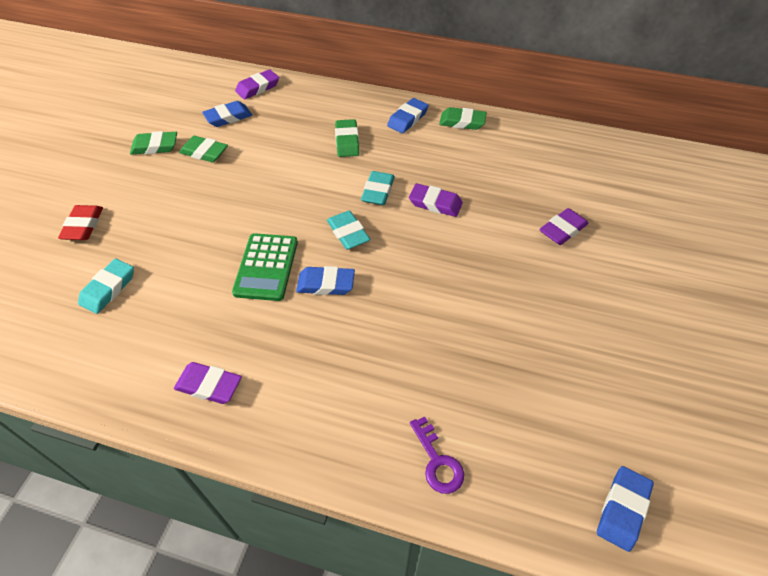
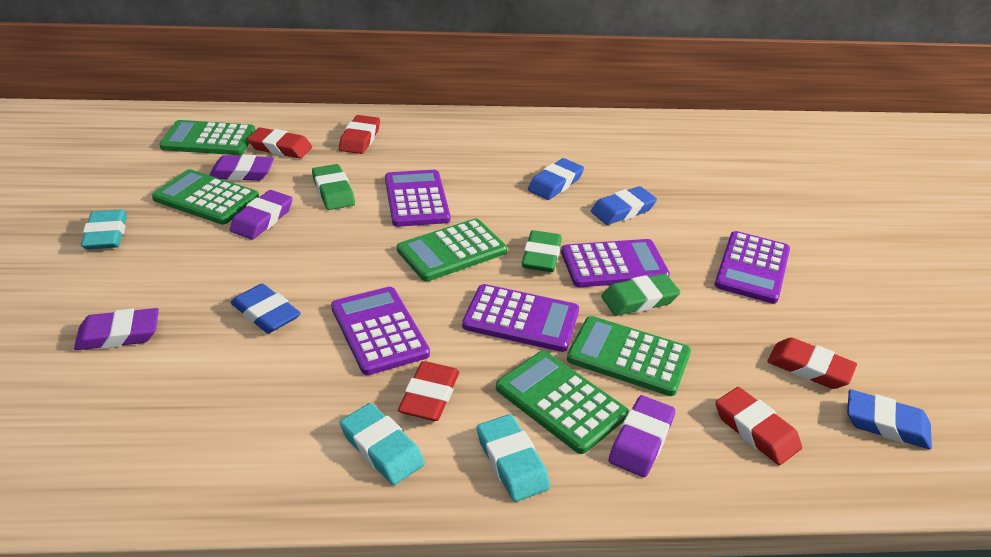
green calculator: 1 -> 5
green eraser: 4 -> 3
purple calculator: 0 -> 5
purple key: 1 -> 0
red eraser: 1 -> 5

